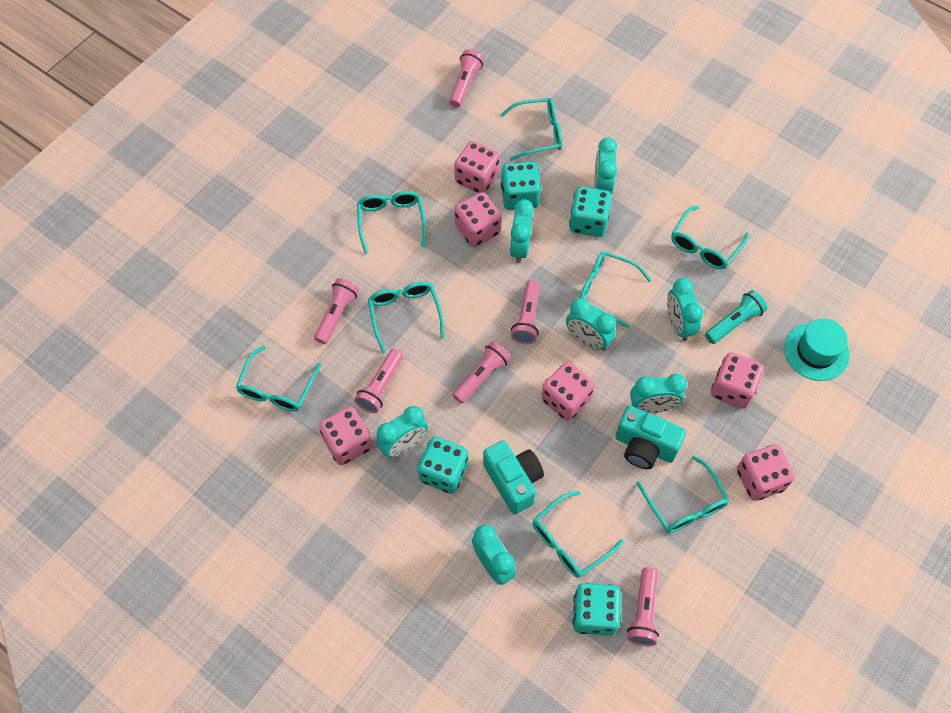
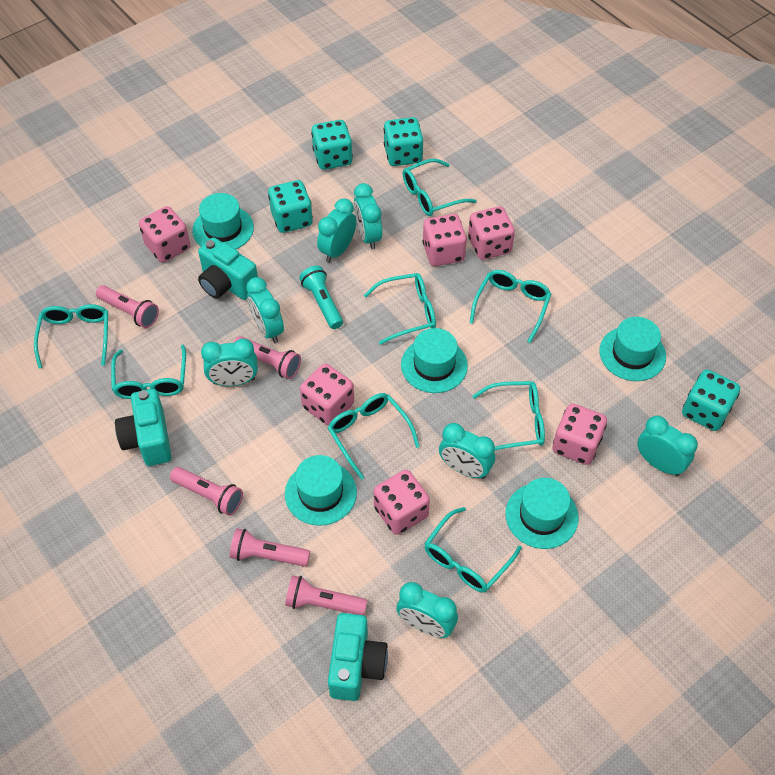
pink flashlight: 6 -> 5
turquoise camera: 2 -> 3
turquoise hat: 1 -> 5

